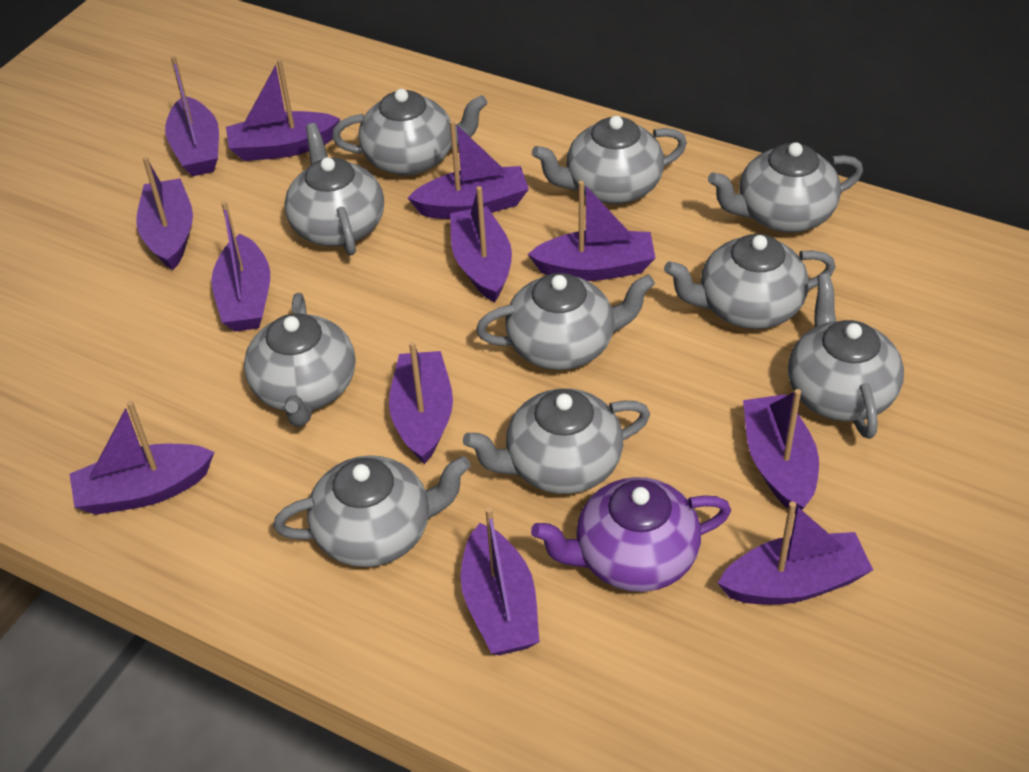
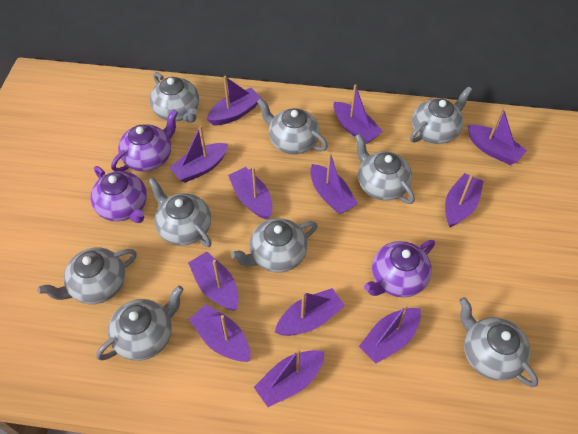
grey teapot: 10 -> 9
purple teapot: 1 -> 3

